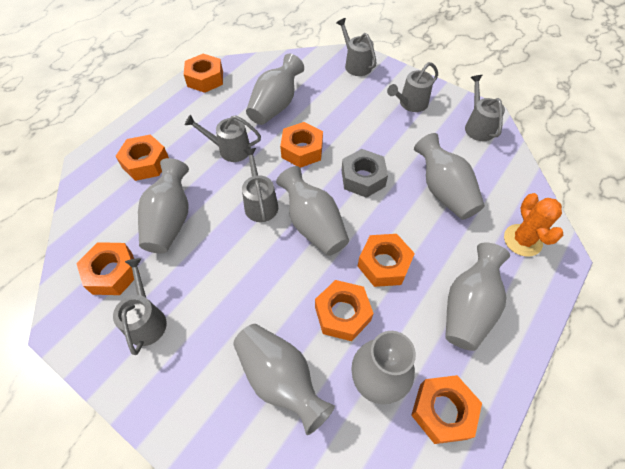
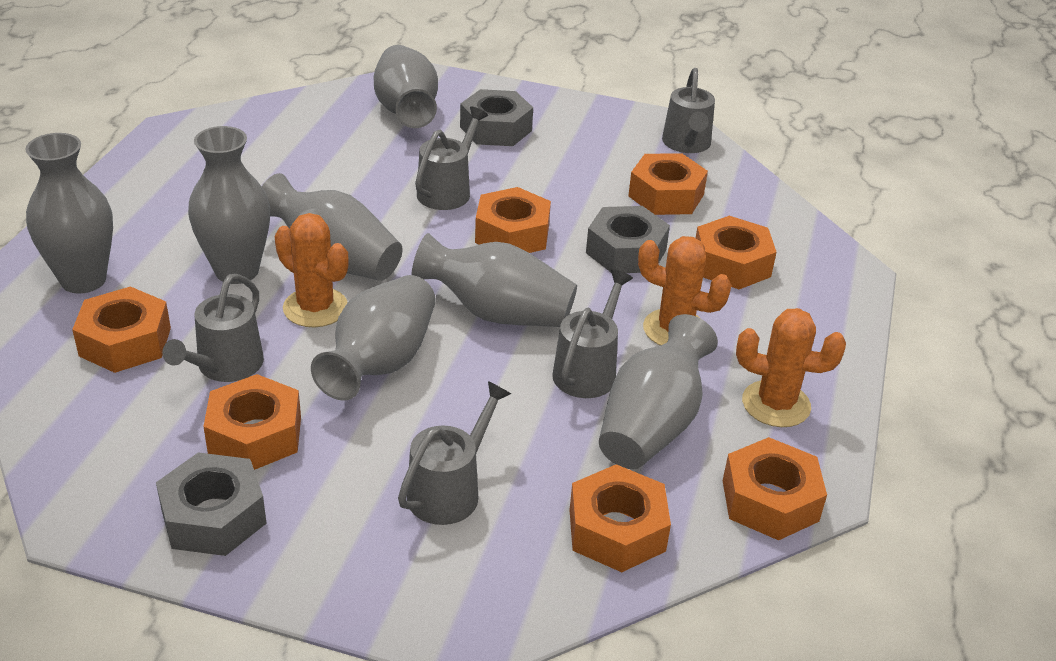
grey nut: 1 -> 3
grey watering can: 6 -> 5
orange cactus: 1 -> 3

